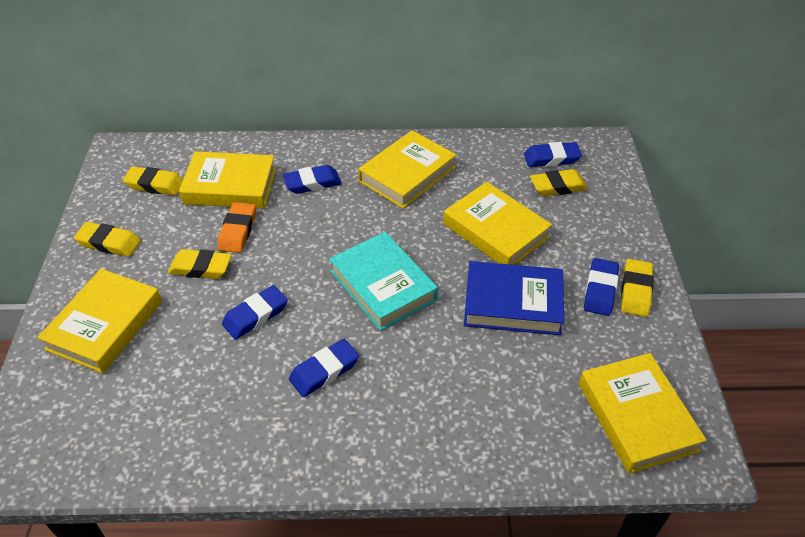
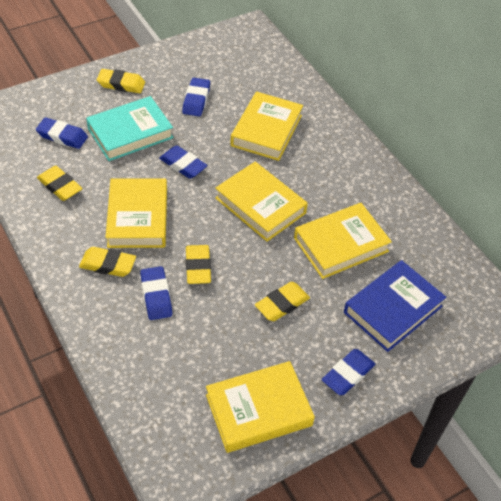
orange eraser: 1 -> 0

